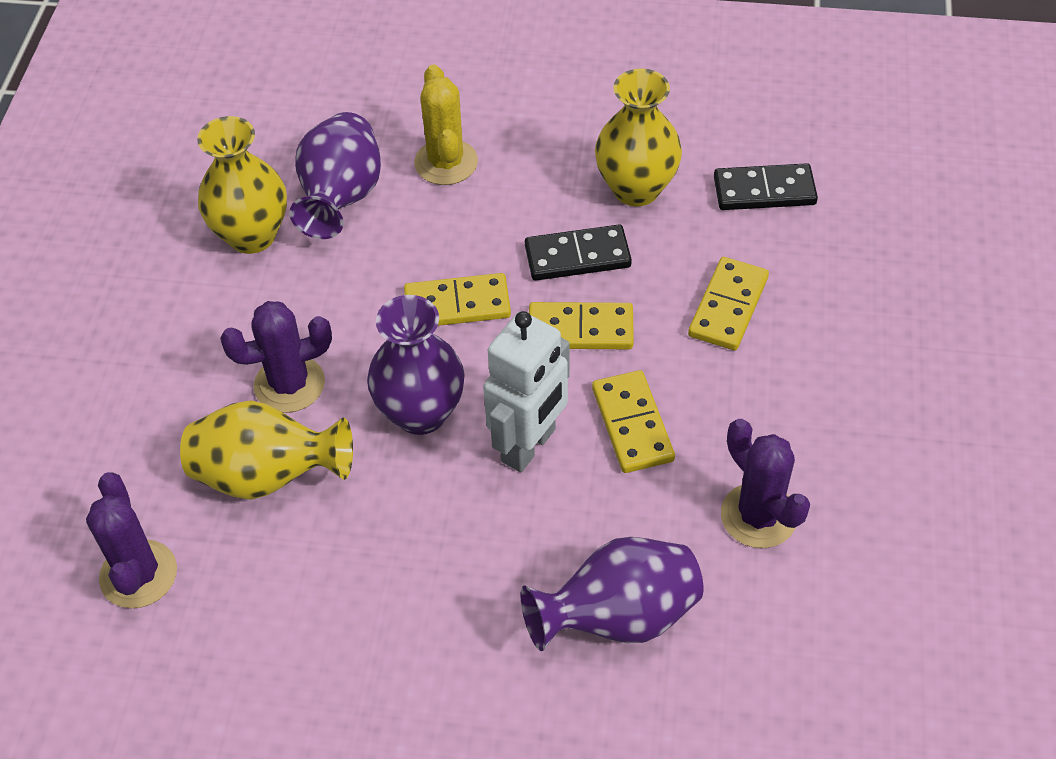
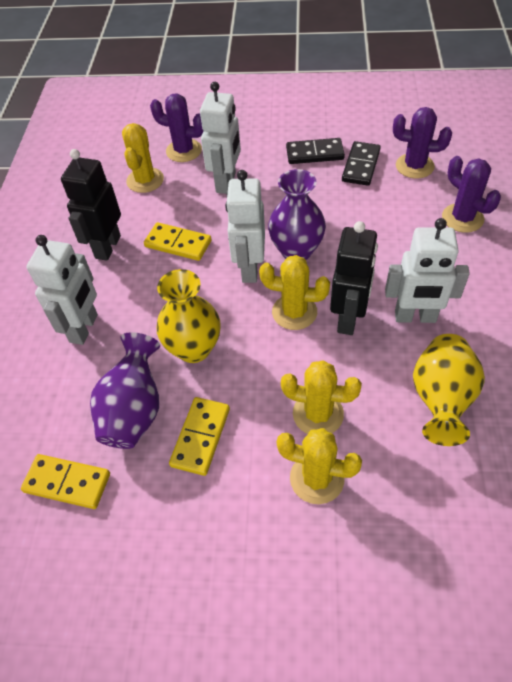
black robot: 0 -> 2
purple vase: 3 -> 2
white robot: 1 -> 4
yellow cactus: 1 -> 4
yellow domino: 4 -> 3
yellow vase: 3 -> 2

